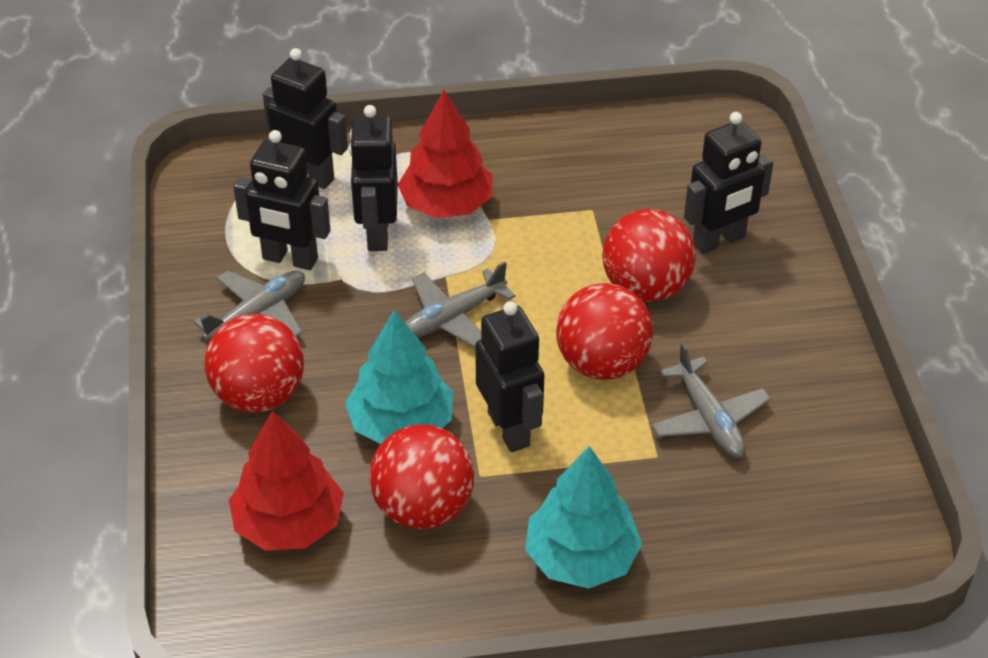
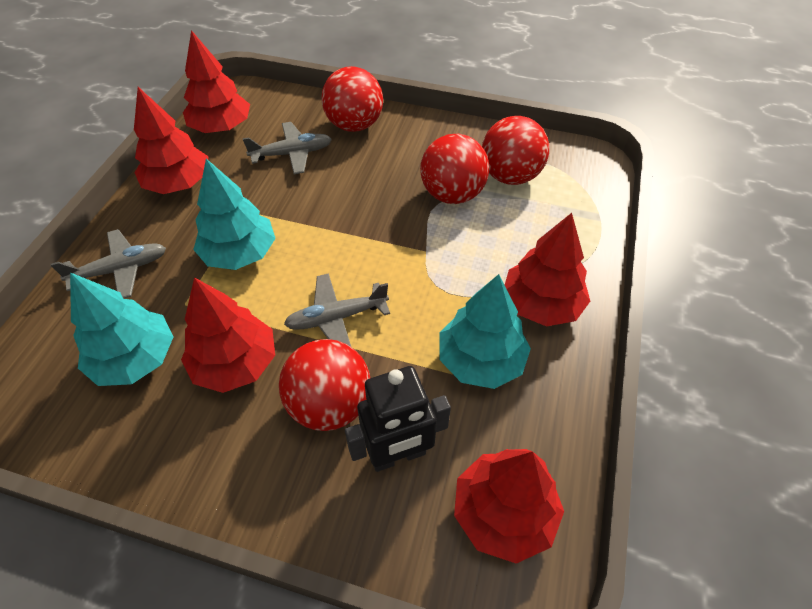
black robot: 5 -> 1
red tree: 2 -> 5
turquoise tree: 2 -> 3

